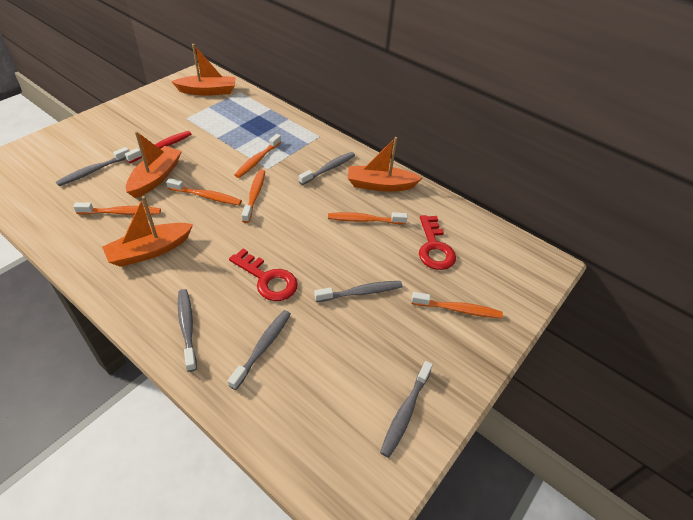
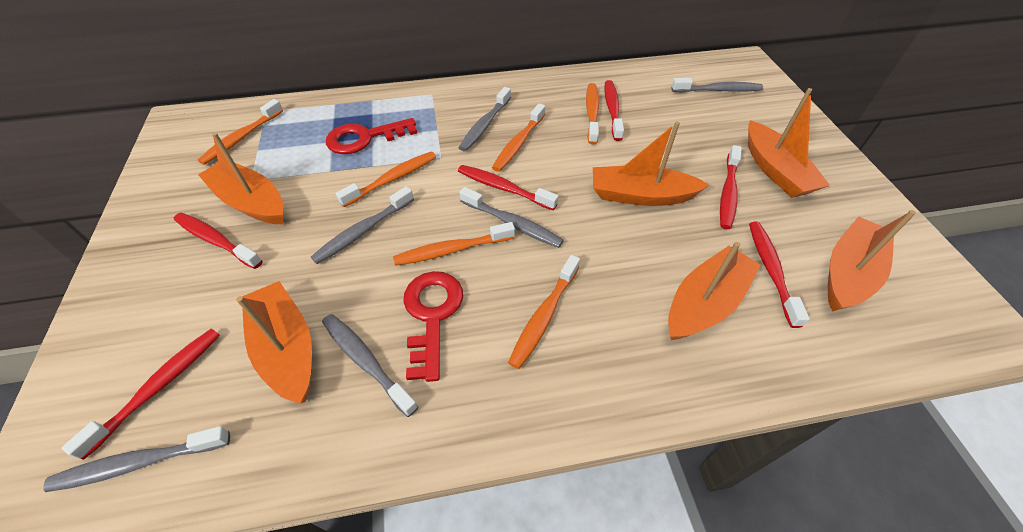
orange boat: 4 -> 6
red toothbrush: 1 -> 6

